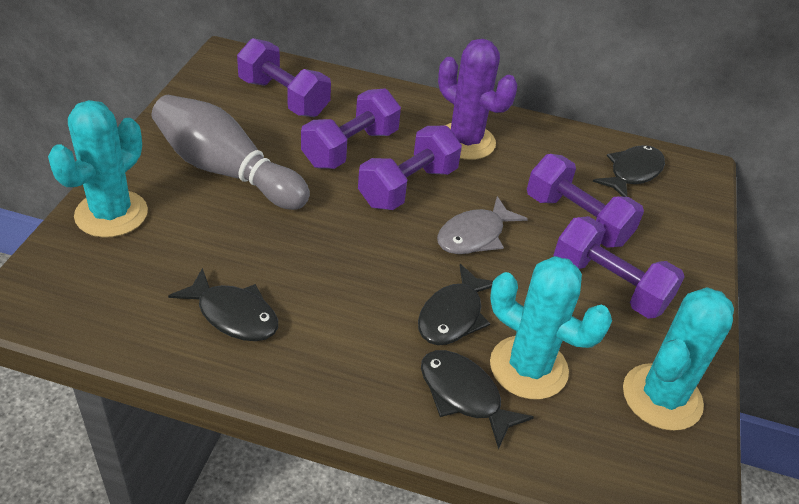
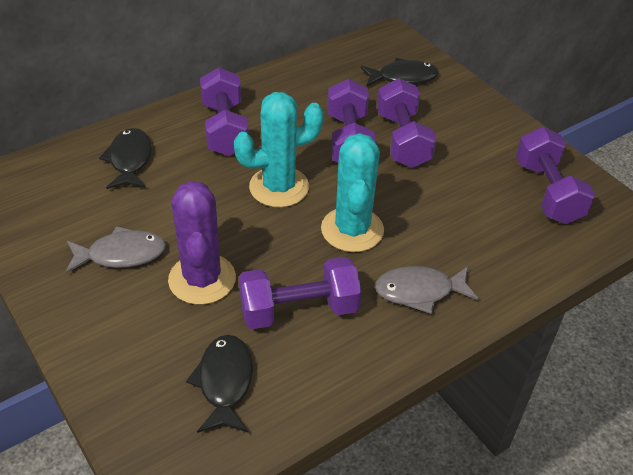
black fish: 4 -> 3
grey bowling pin: 1 -> 0
grey fish: 1 -> 2
turquoise cactus: 3 -> 2

